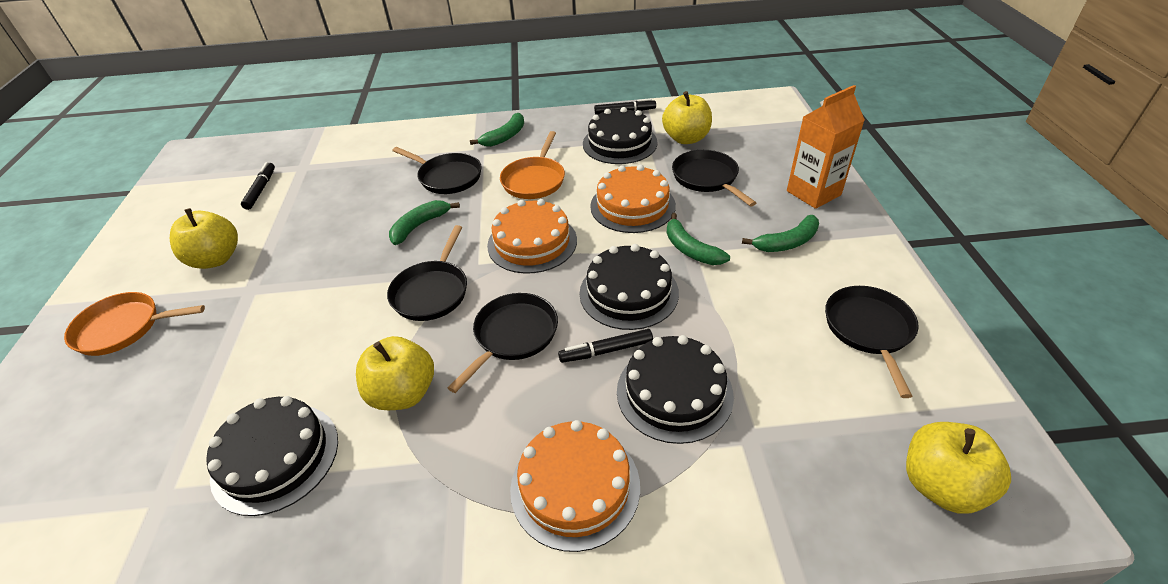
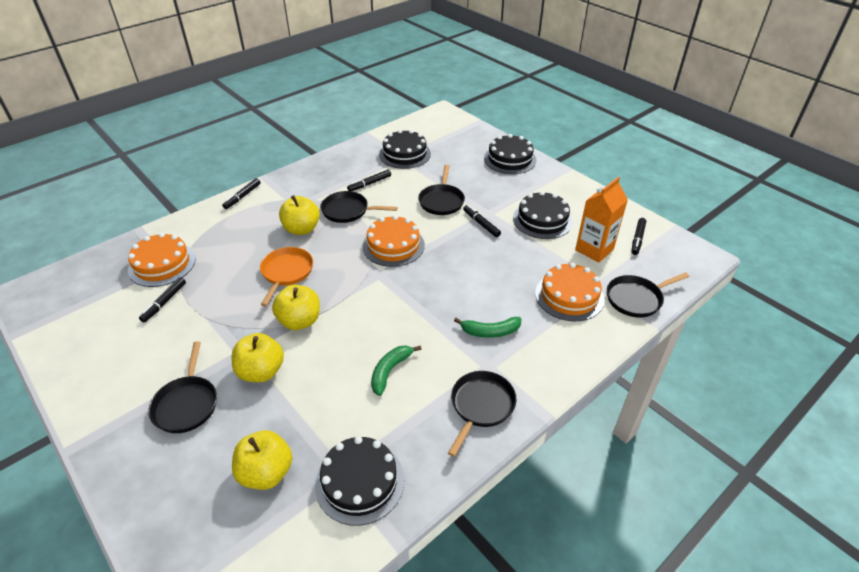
black marker: 3 -> 5
green banana: 4 -> 2
orange pan: 2 -> 1

